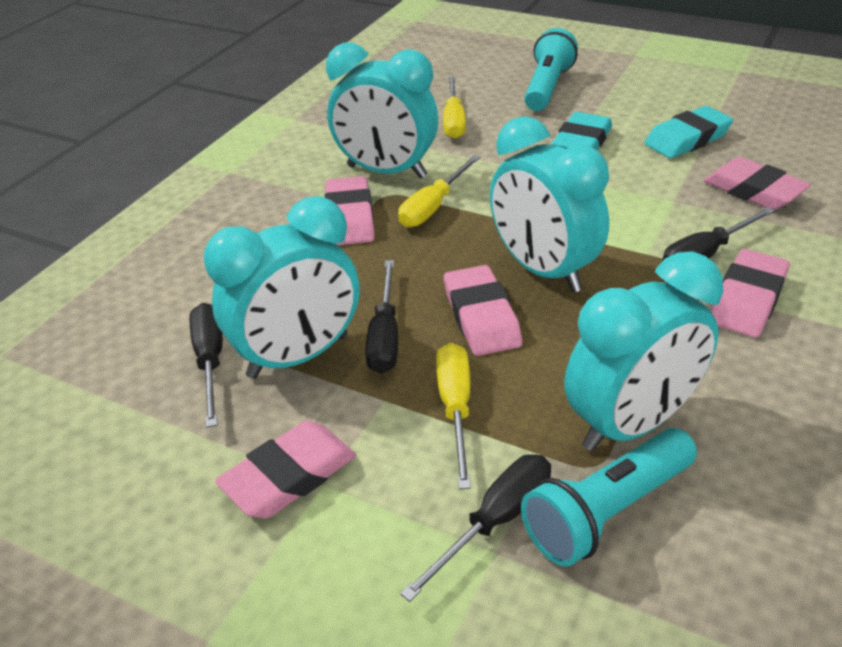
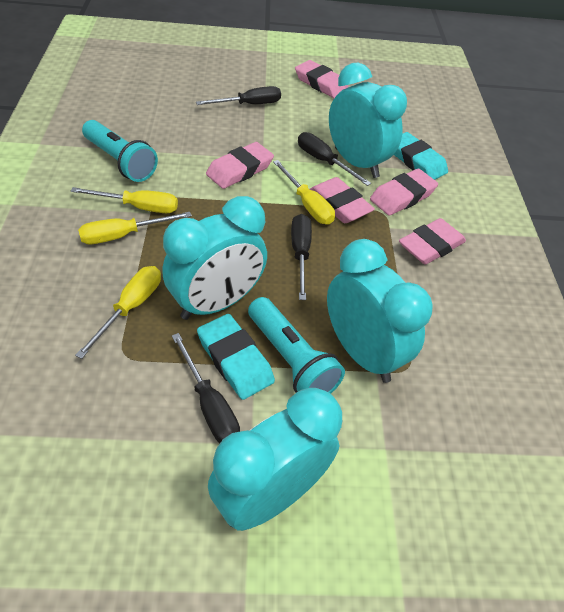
yellow screwdriver: 3 -> 4

